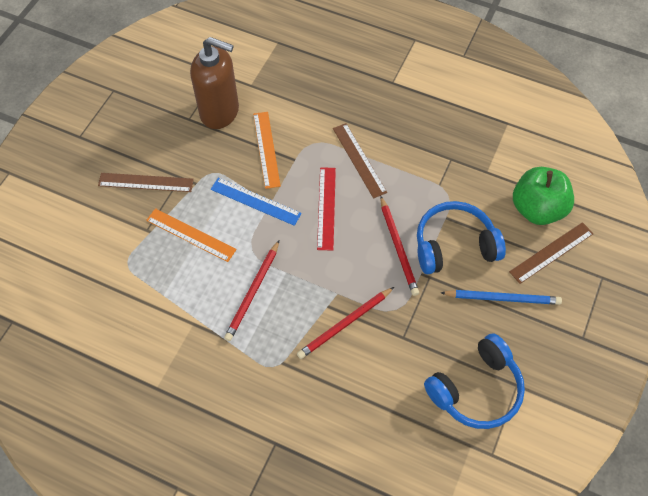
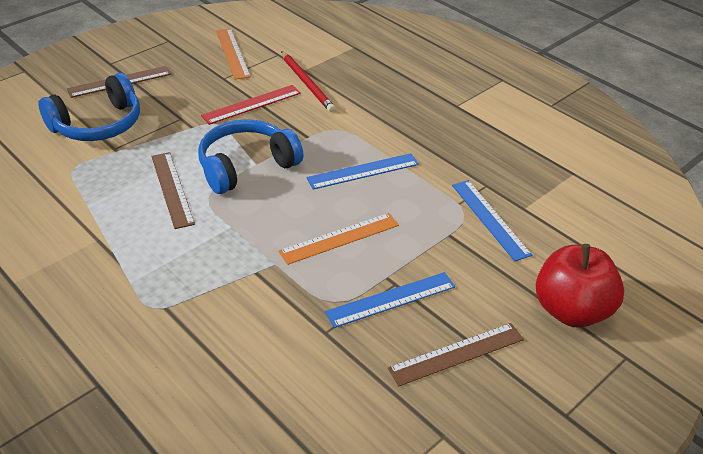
blue pencil: 1 -> 0
blue ruler: 1 -> 3
brown soap dispenser: 1 -> 0
green apple: 1 -> 0
red apple: 0 -> 1
red pencil: 3 -> 1

